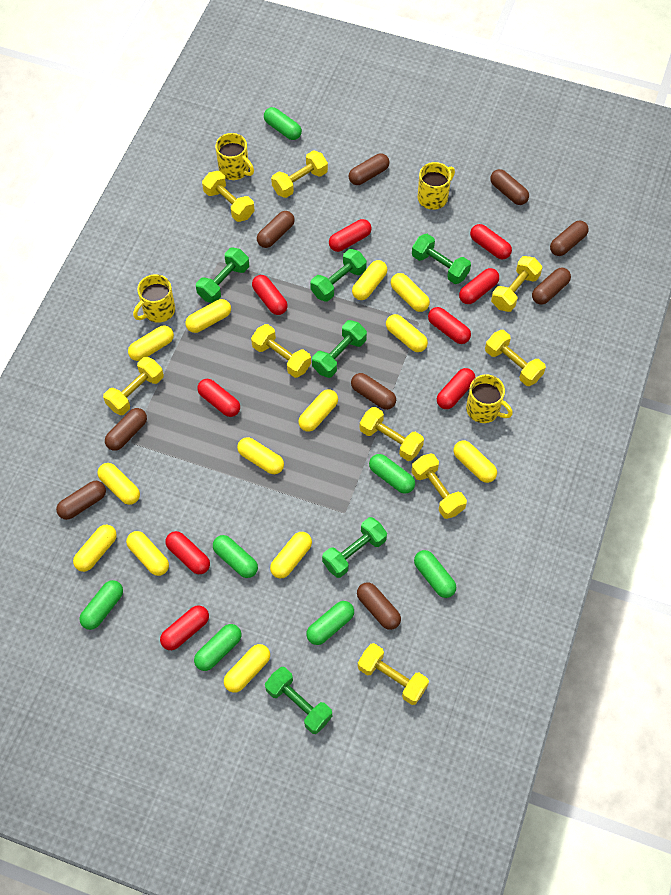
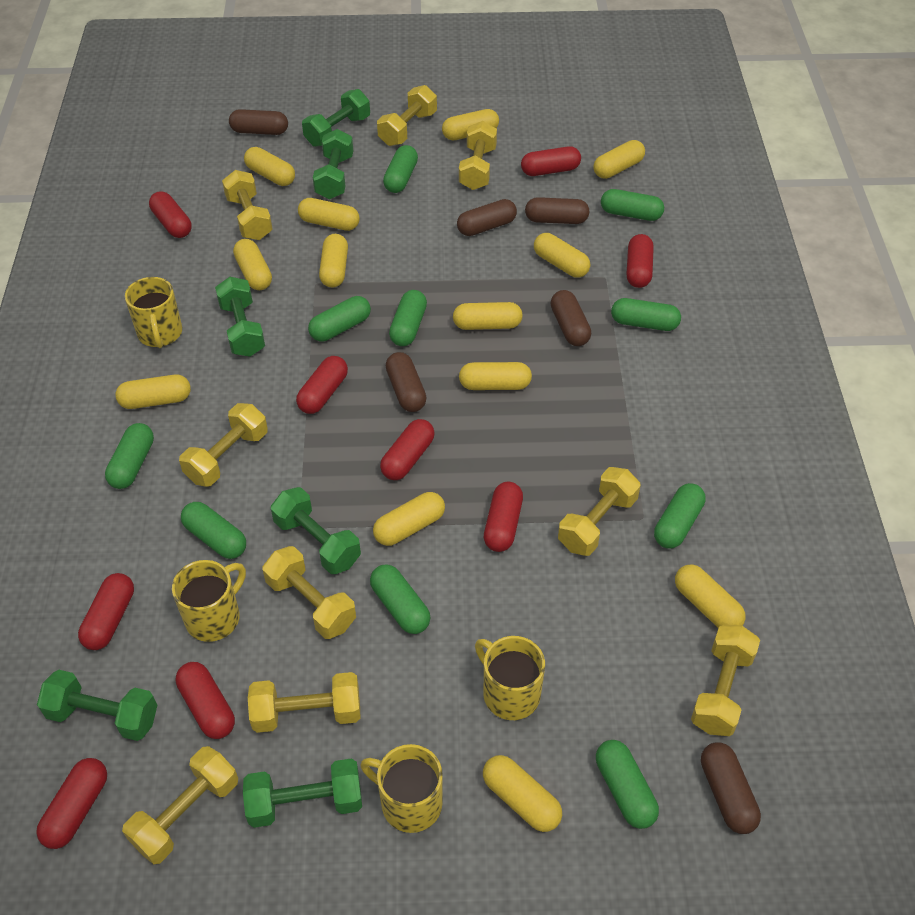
brown capsule: 9 -> 6
green capsule: 7 -> 10

